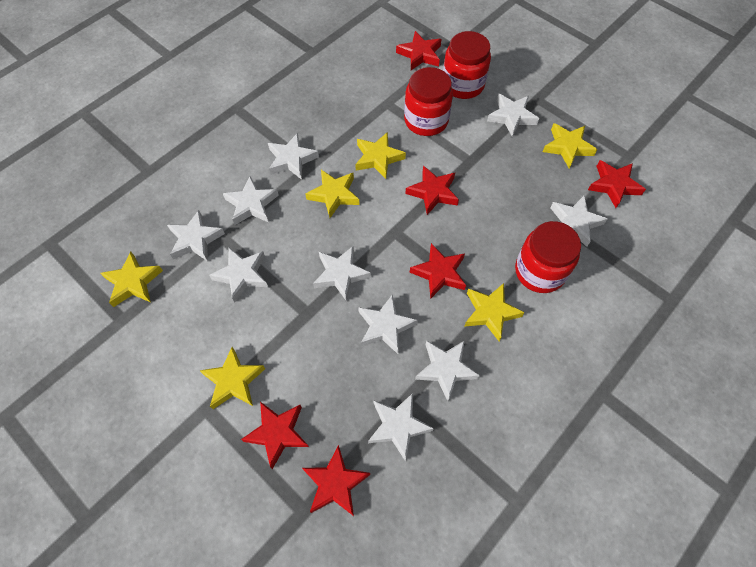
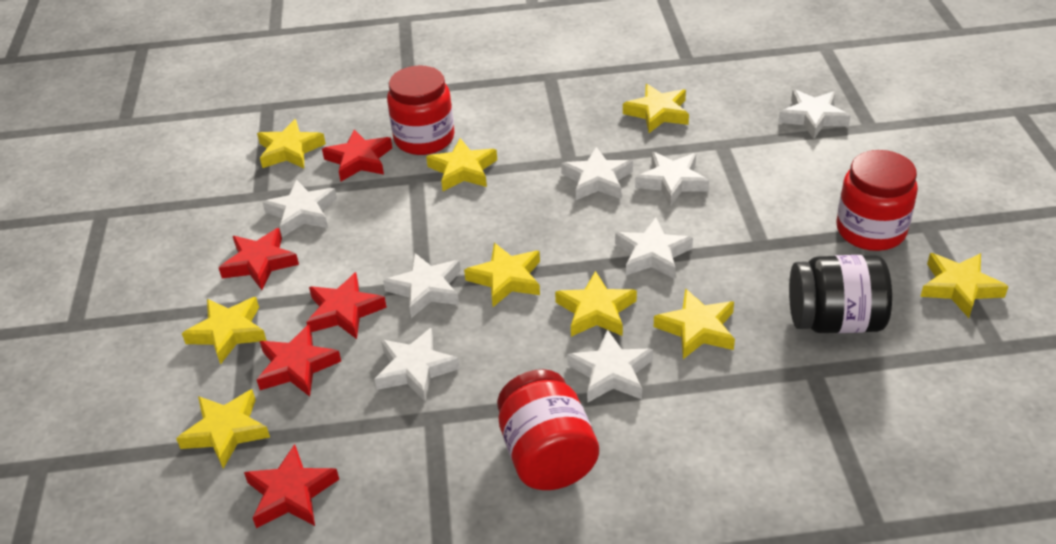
black jar: 0 -> 1
red star: 6 -> 5
white star: 10 -> 8
yellow star: 6 -> 9

